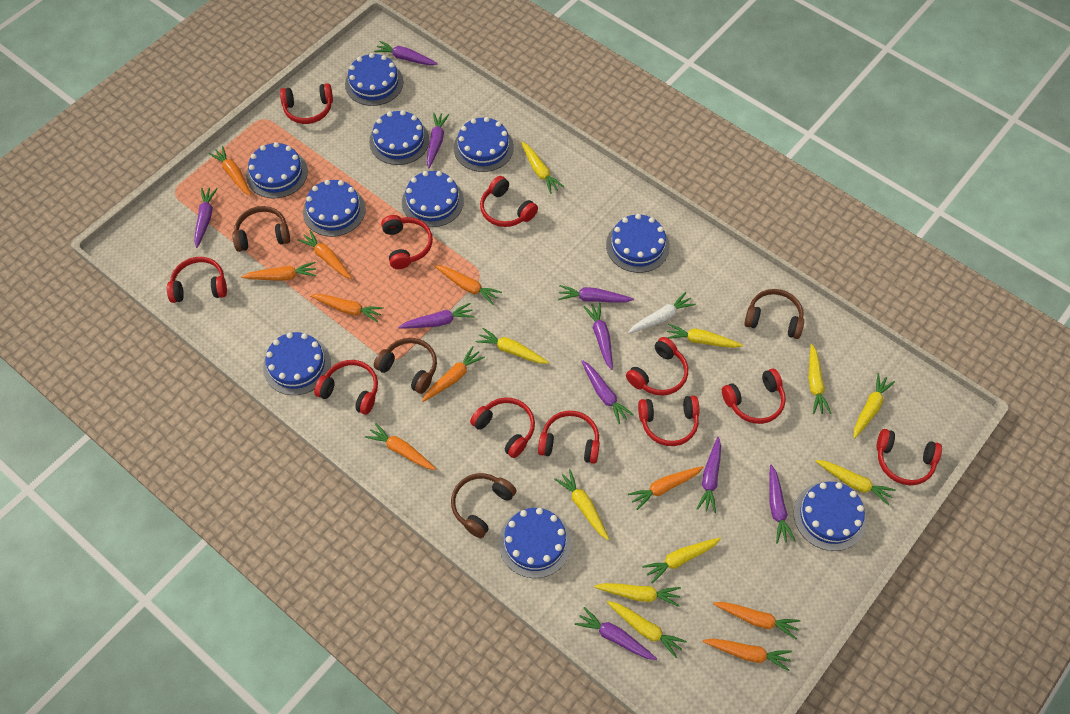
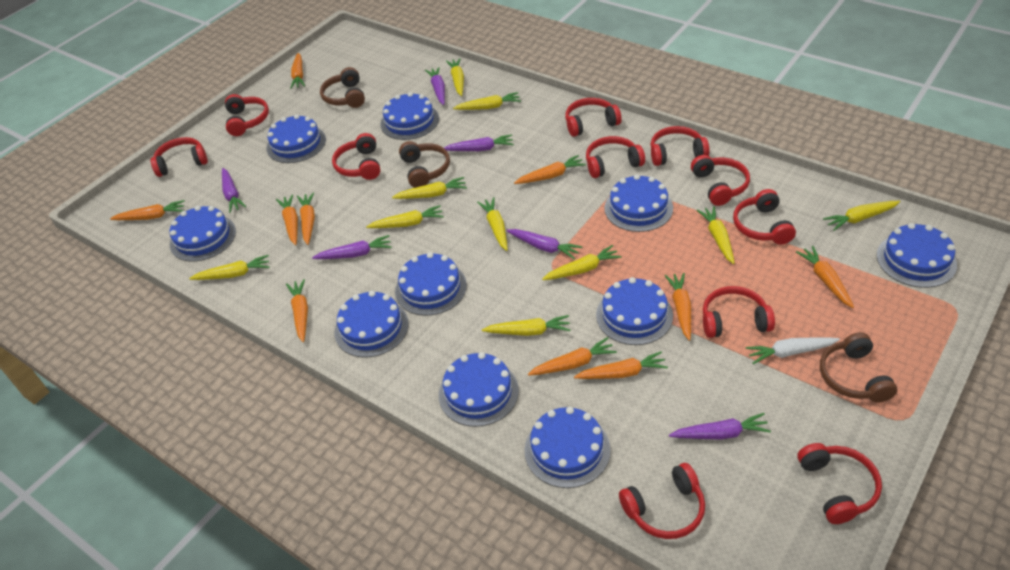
brown headphones: 4 -> 3
purple carrot: 10 -> 6

